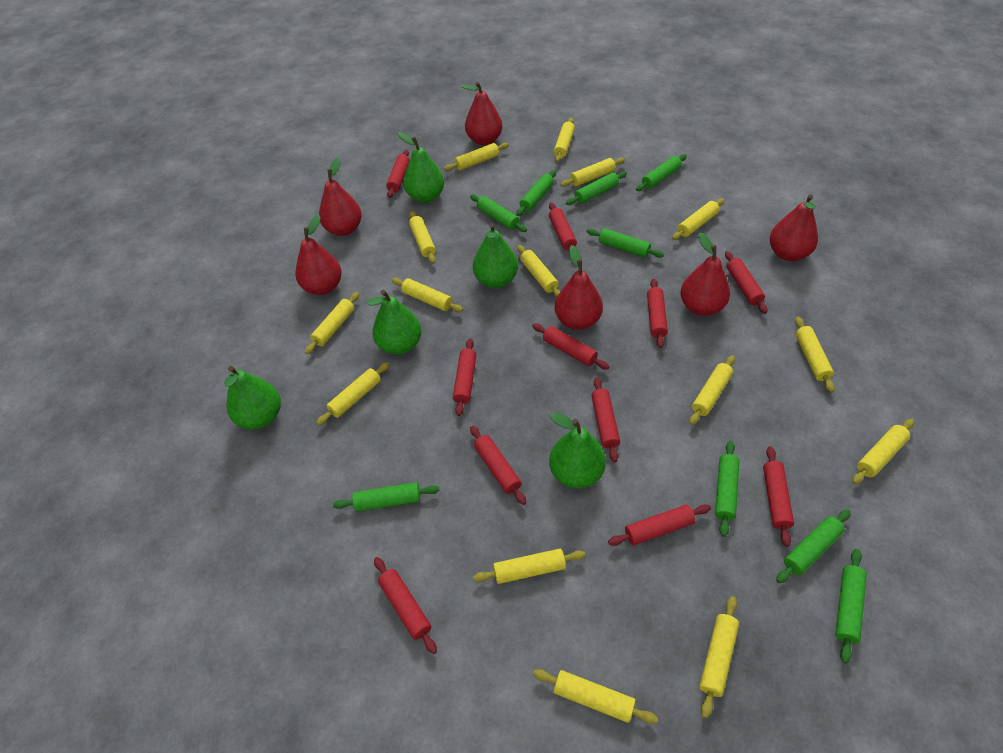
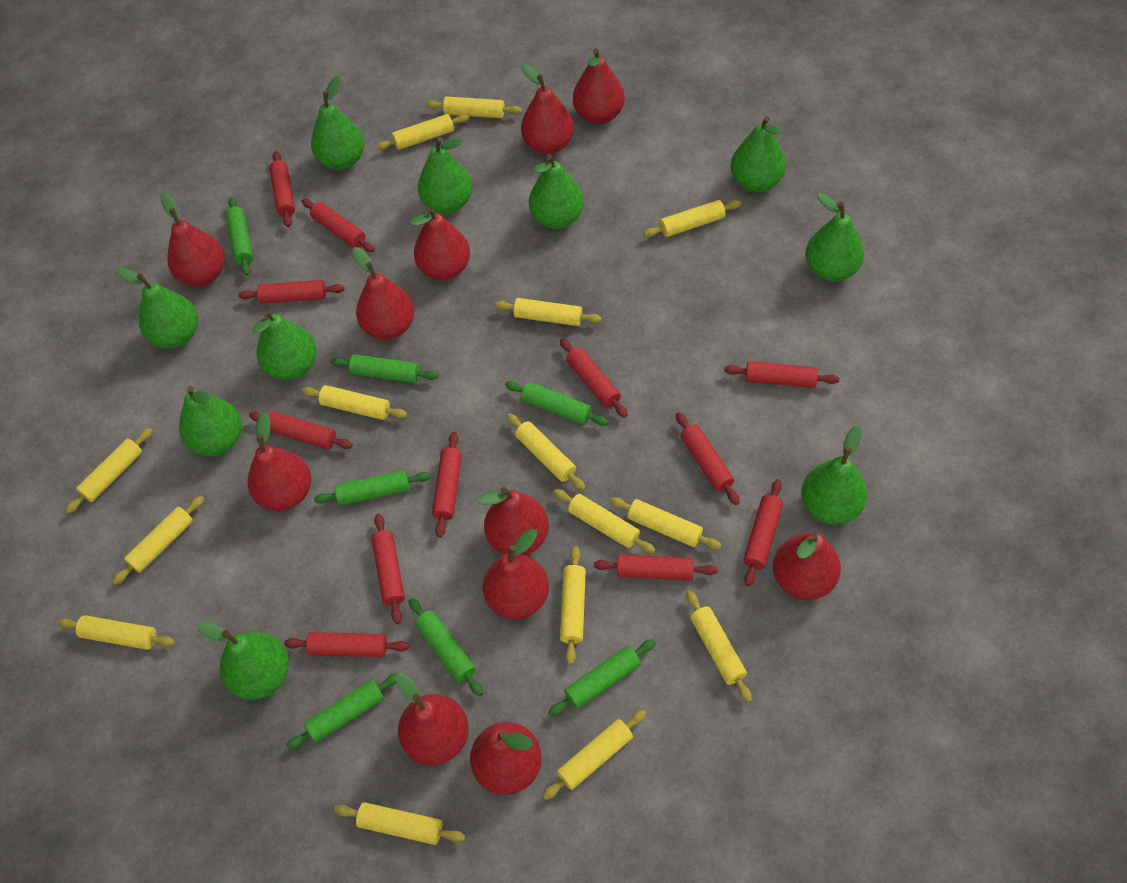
green pear: 5 -> 10
green rolling pin: 9 -> 7
red pear: 6 -> 11
red rolling pin: 11 -> 12

